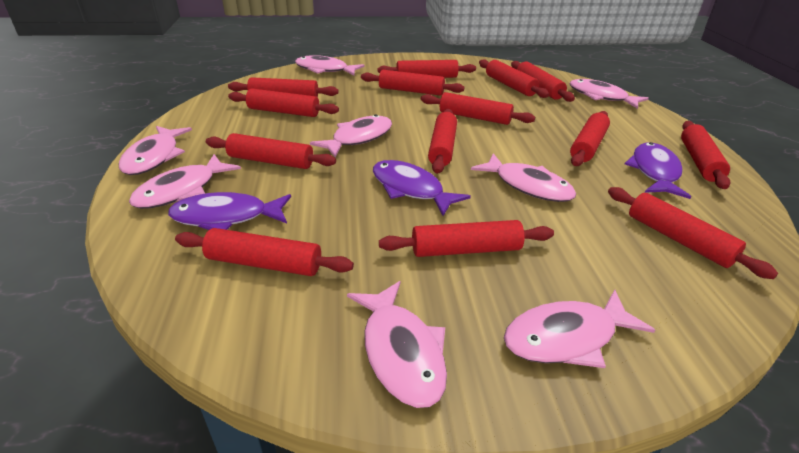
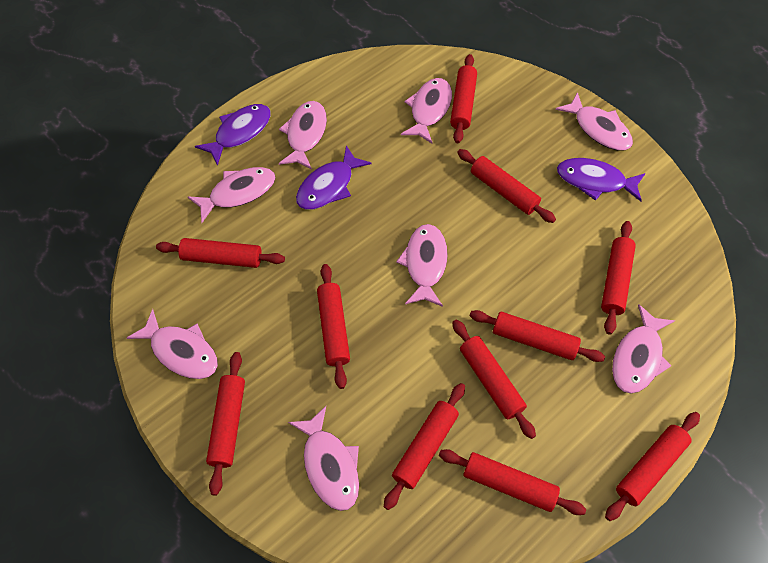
red rolling pin: 14 -> 11

